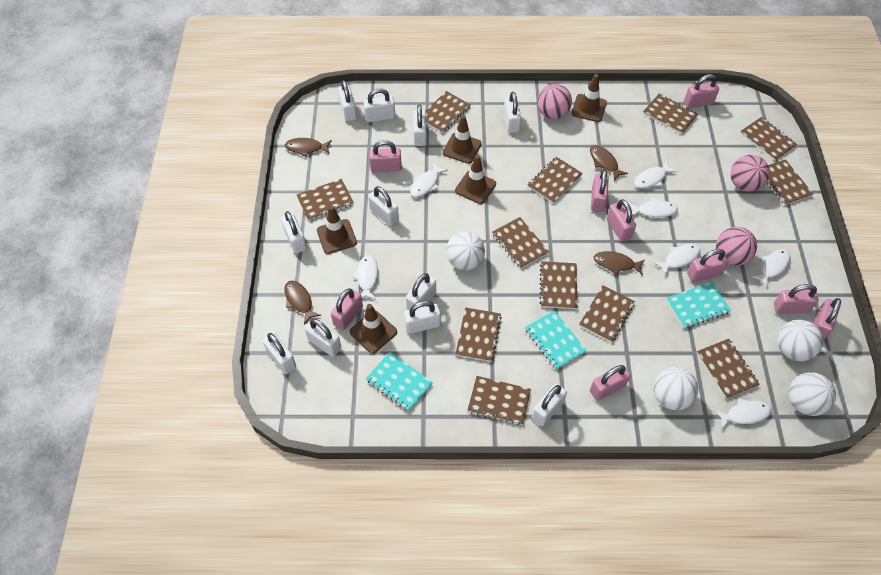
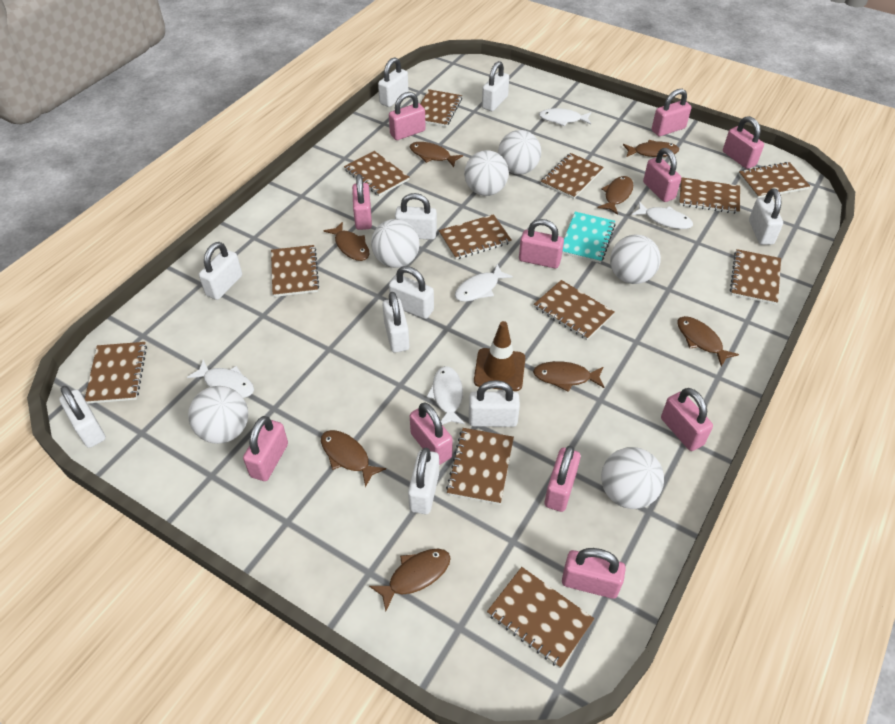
brown fish: 4 -> 8
brown traffic cone: 5 -> 1
pink ball: 3 -> 0
pink padlock: 9 -> 11
turquoise notebook: 3 -> 1
white ball: 4 -> 6
white fish: 7 -> 5
white padlock: 11 -> 10

